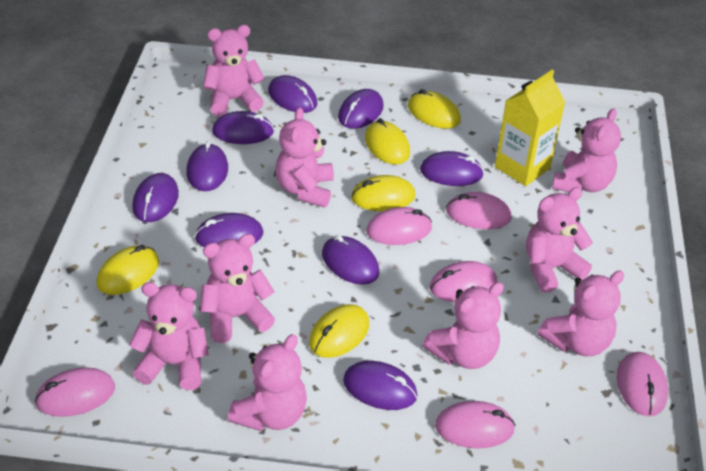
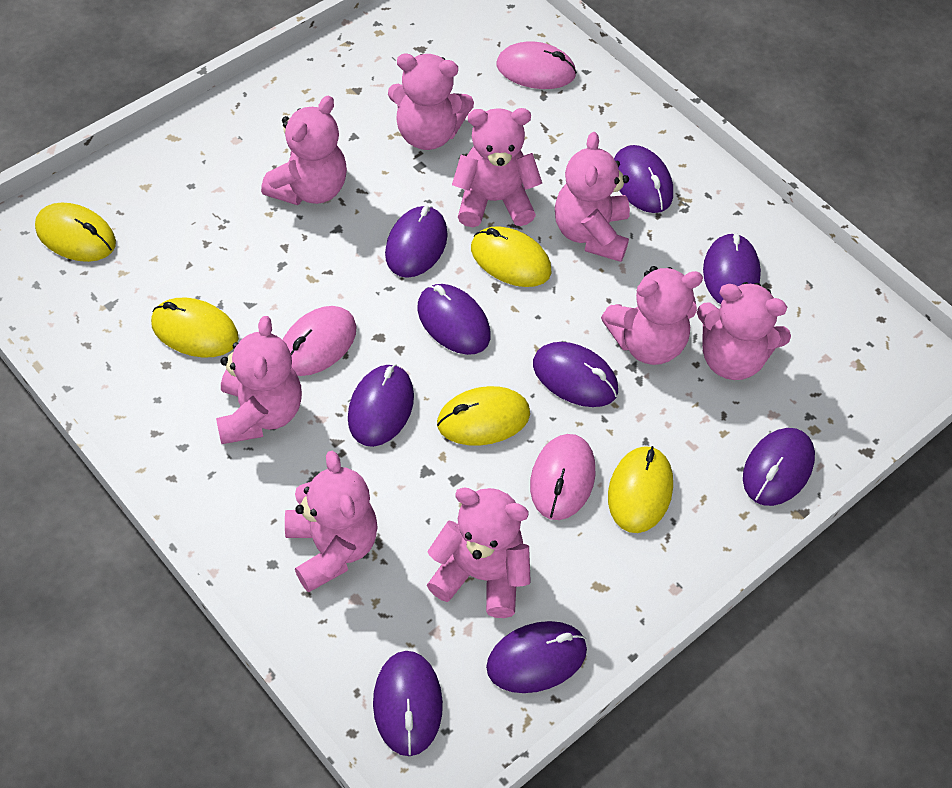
pink mouse: 6 -> 3
yellow carton: 1 -> 0

